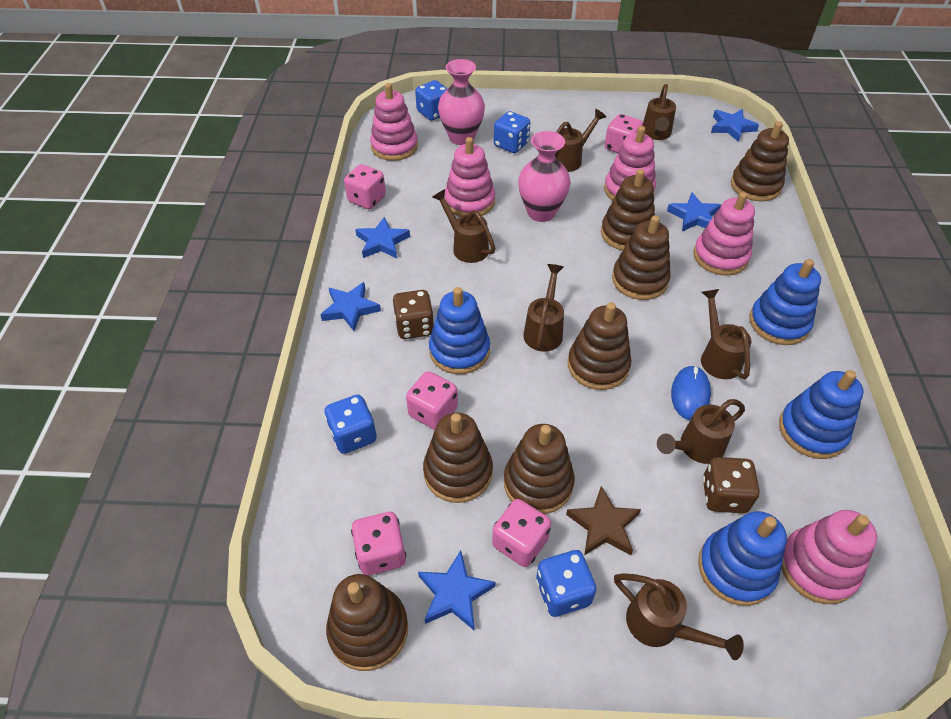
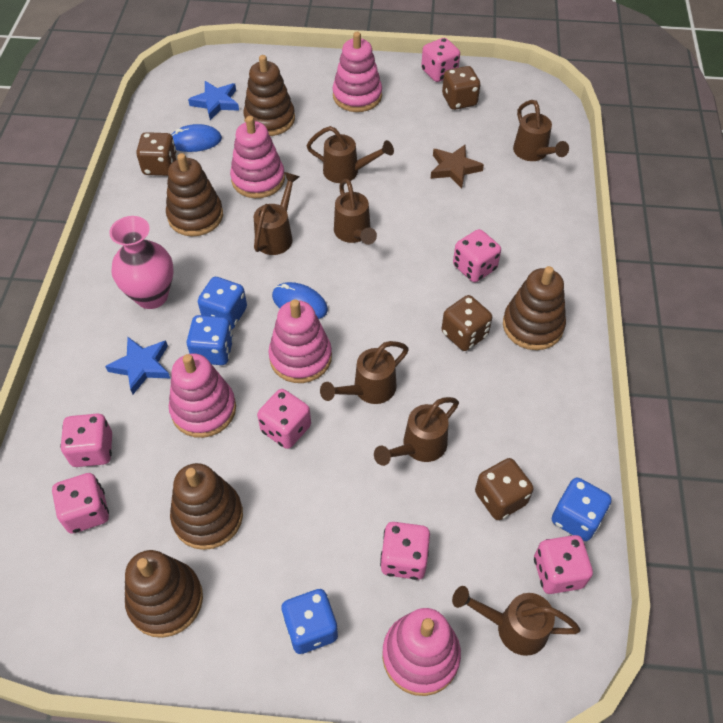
blue mouse: 1 -> 2
blue stacking toy: 4 -> 0
blue star: 5 -> 2
brown dice: 2 -> 4
brown stacking toy: 7 -> 5
pink dice: 5 -> 7
pink vase: 2 -> 1

